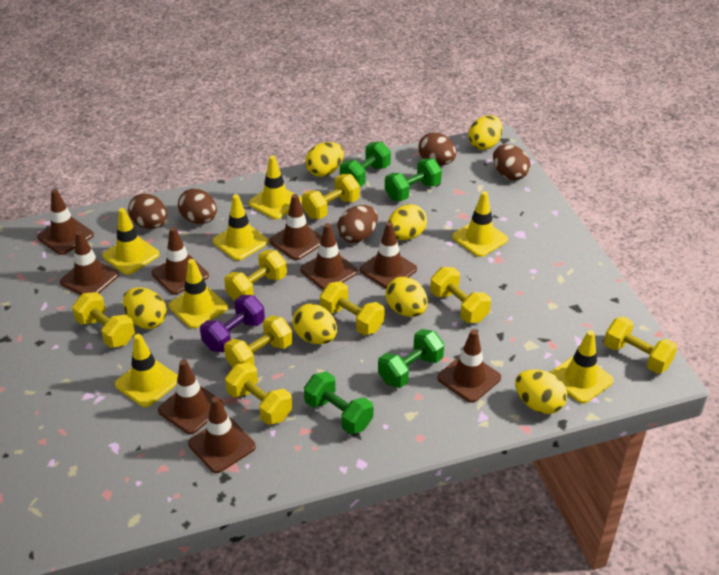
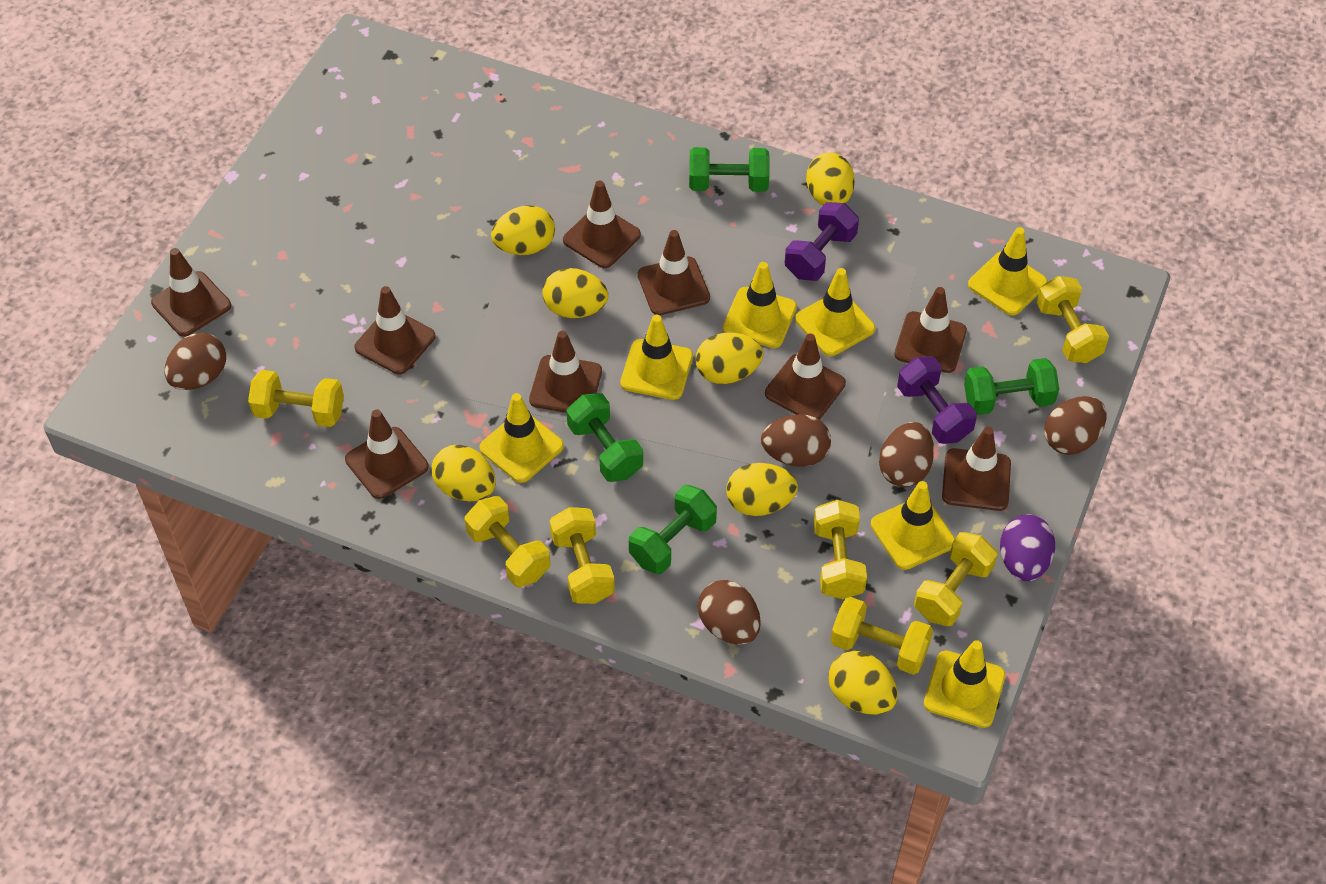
purple dumbbell: 1 -> 2
purple egg: 0 -> 1
yellow dumbbell: 8 -> 7

